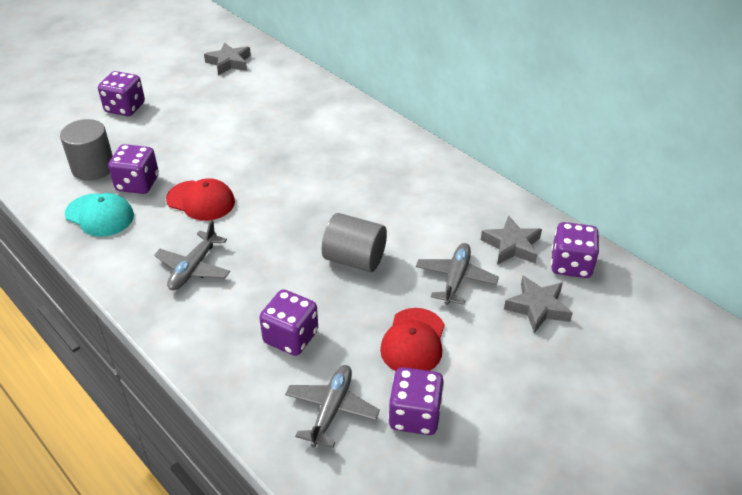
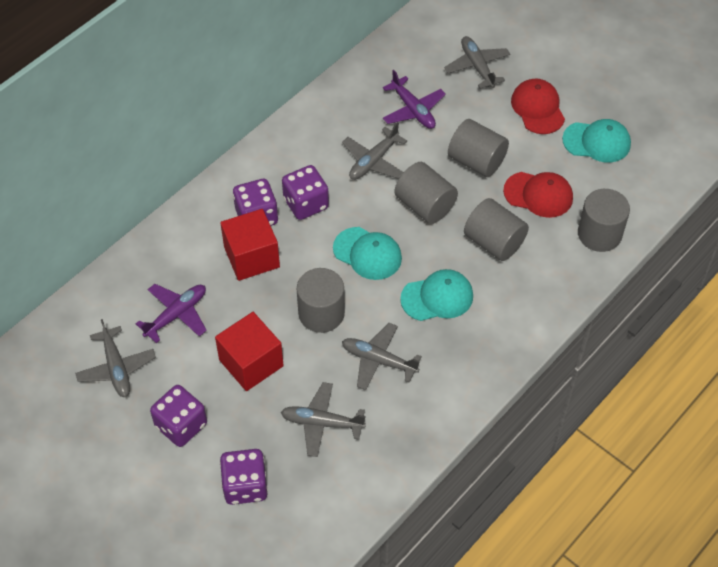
grey cylinder: 2 -> 5
grey plane: 3 -> 5
grey star: 3 -> 0
purple dice: 5 -> 4
purple plane: 0 -> 2
red cube: 0 -> 2
turquoise cap: 1 -> 3

